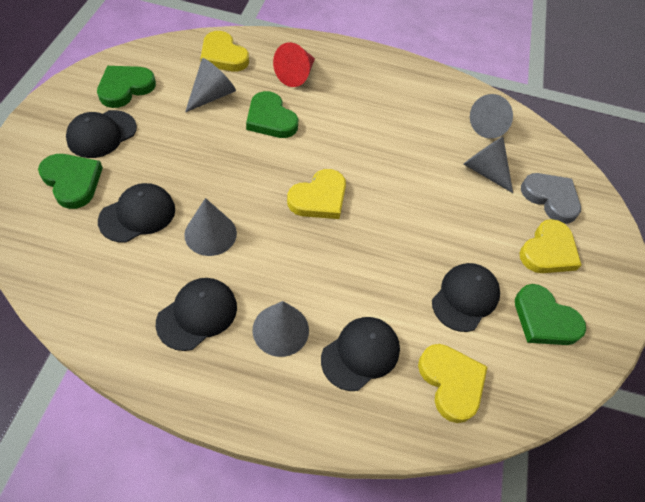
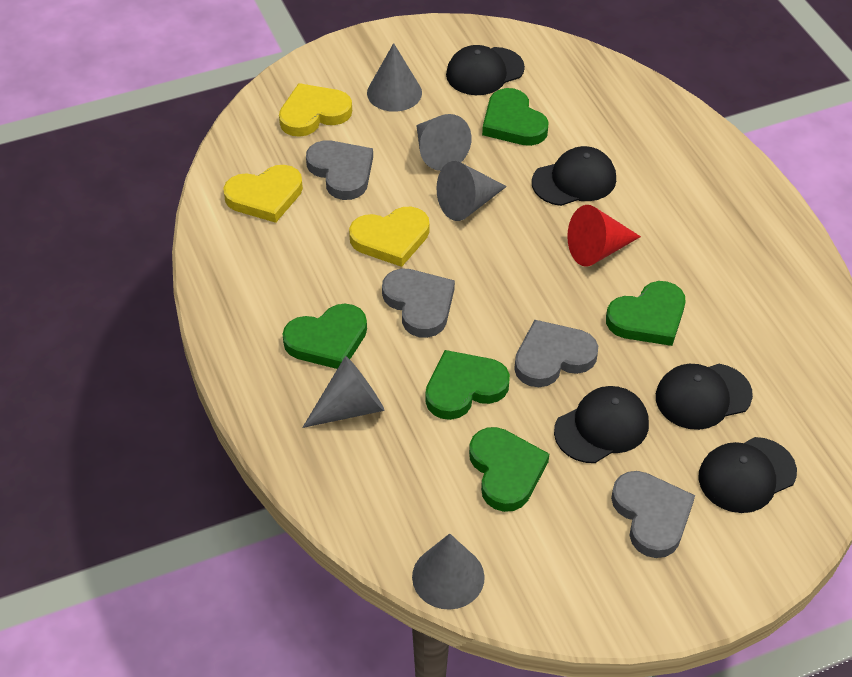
green heart: 4 -> 5
grey heart: 1 -> 4
yellow heart: 4 -> 3

